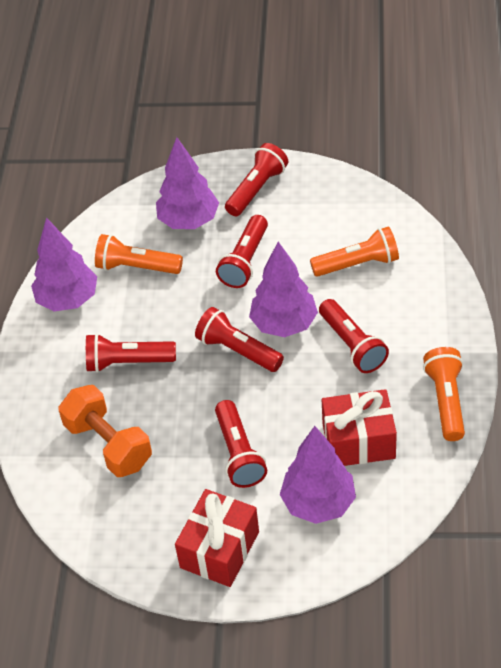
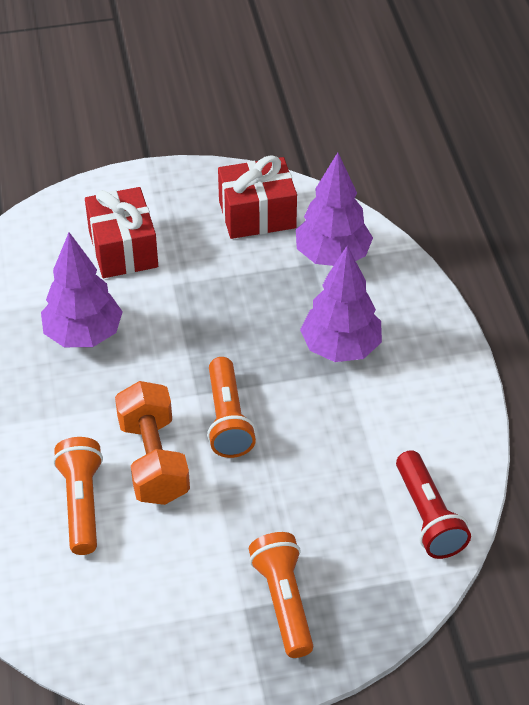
purple tree: 4 -> 3
red flashlight: 6 -> 1

